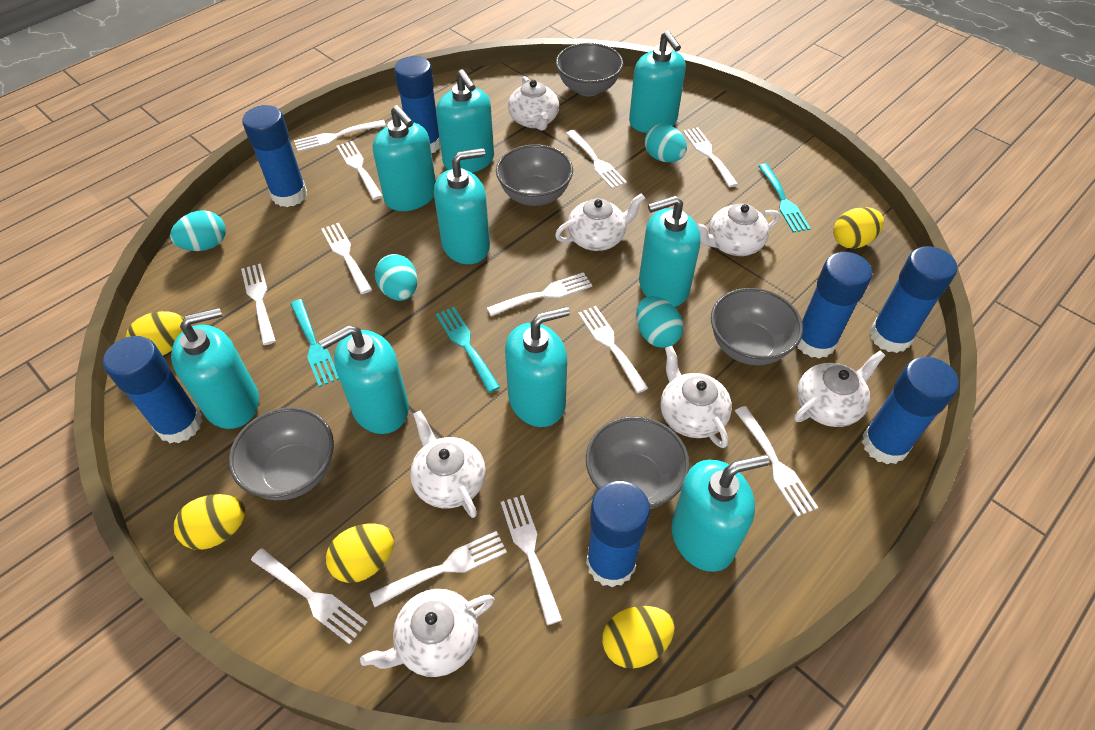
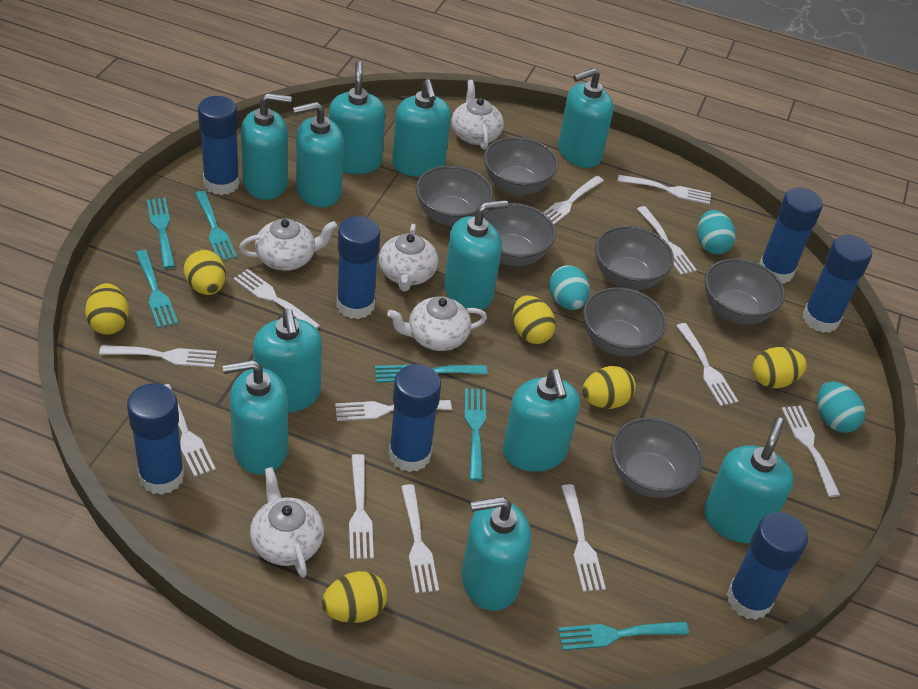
grey bowl: 5 -> 7
turquoise egg: 4 -> 3
turquoise fork: 3 -> 6
turquoise soap dispenser: 9 -> 11
white teapot: 7 -> 5
yellow egg: 5 -> 6

